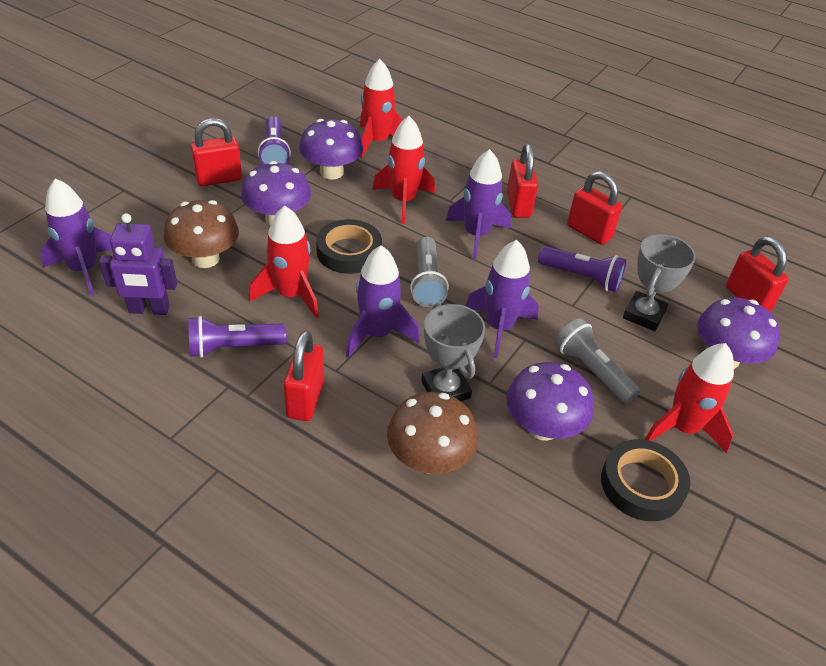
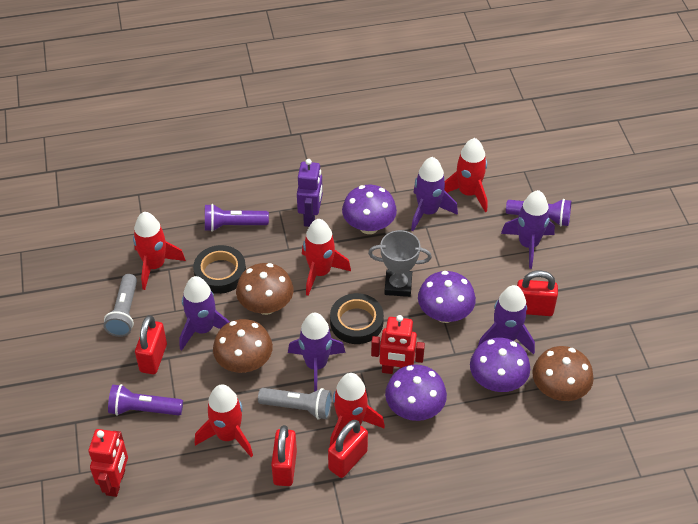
brown mushroom: 2 -> 3
grey trophy: 2 -> 1
purple rocket: 4 -> 5
red padlock: 5 -> 4
red robot: 0 -> 2
red rocket: 4 -> 5

